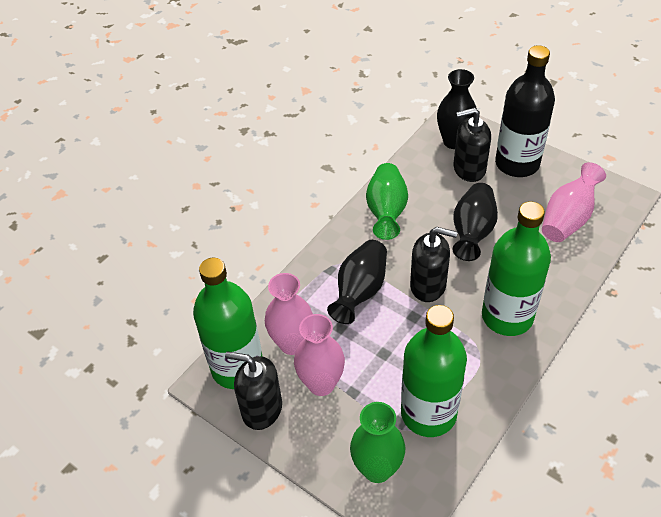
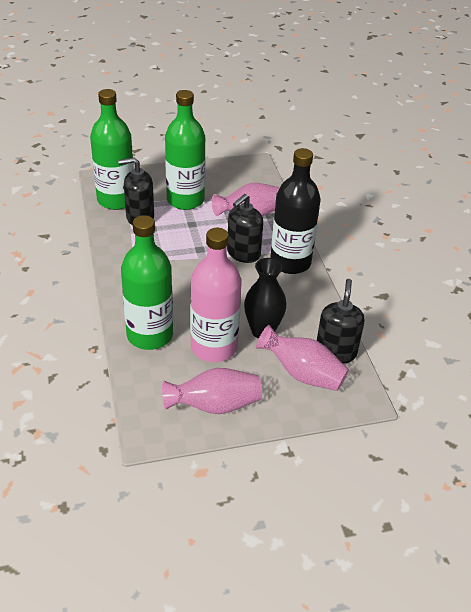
black vase: 3 -> 1
green vase: 2 -> 0
pink bottle: 0 -> 1

